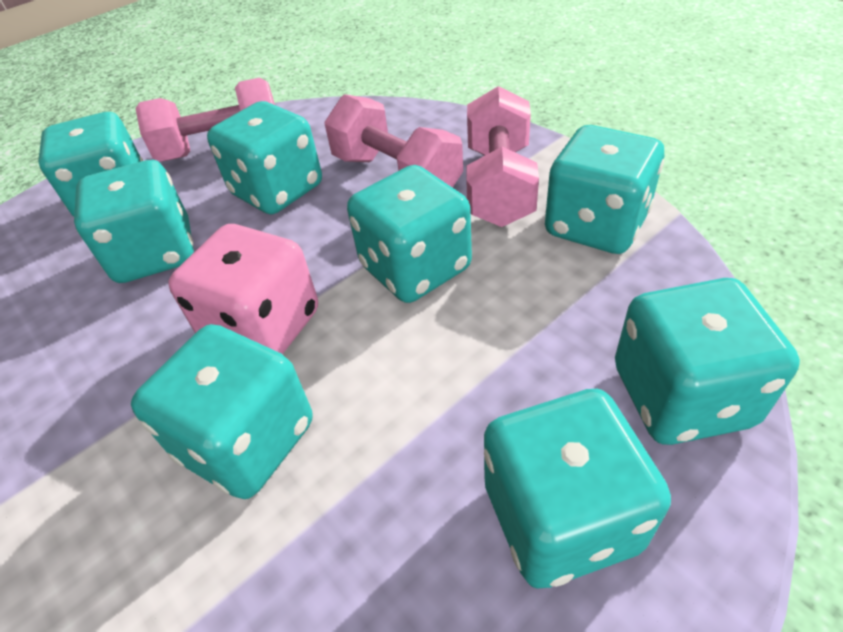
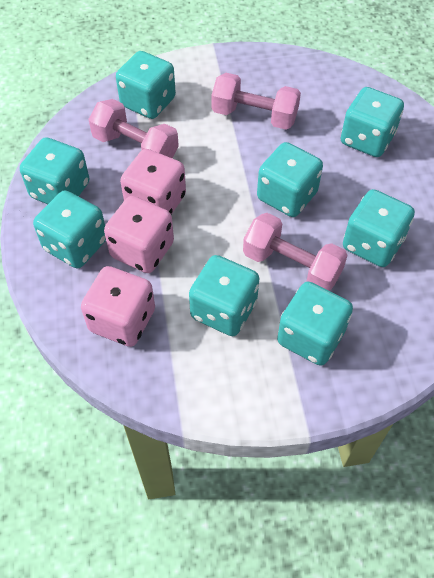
pink dice: 1 -> 3

